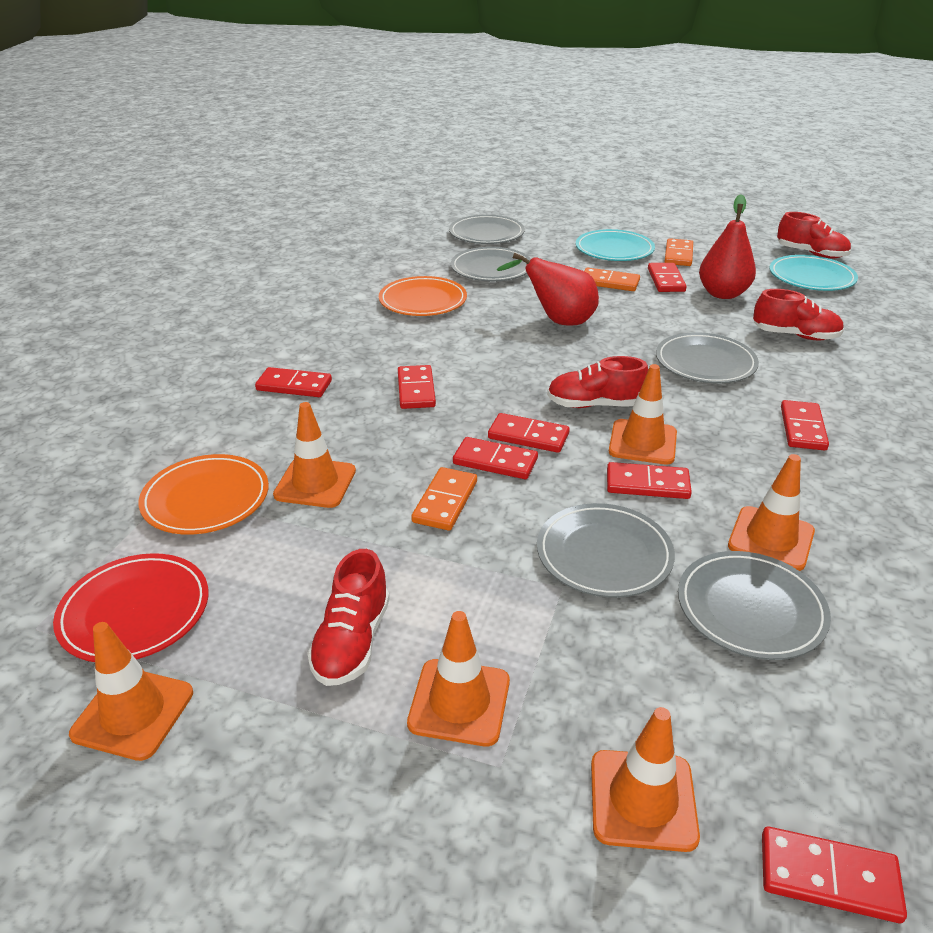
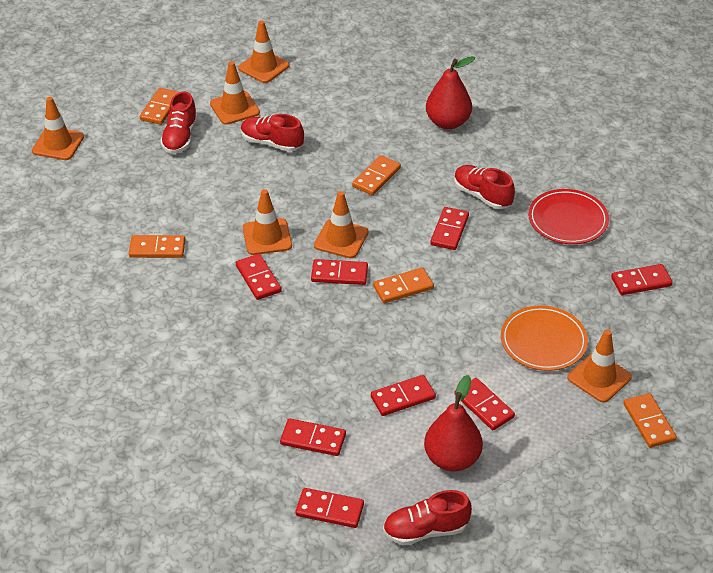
grey plate: 5 -> 0
orange domino: 3 -> 5
orange plate: 2 -> 1
turquoise plate: 2 -> 0

